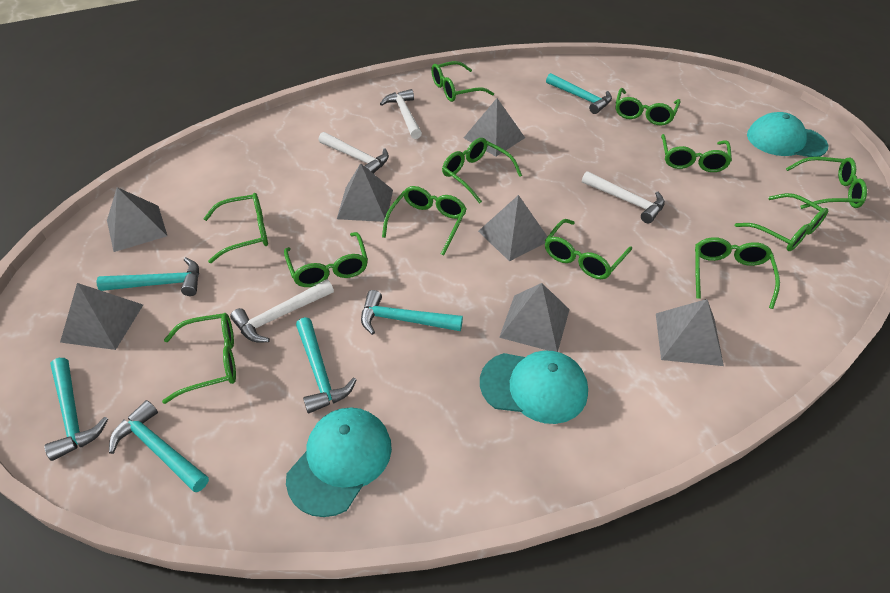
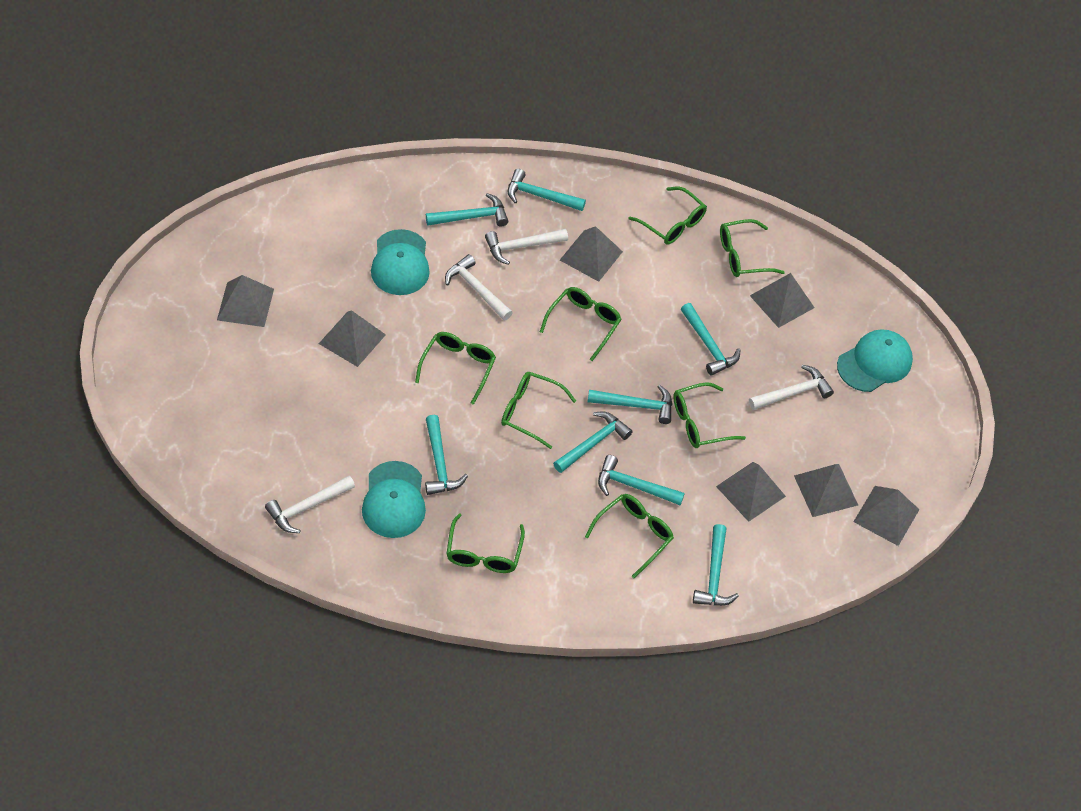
green glasses: 12 -> 8
turquoise hammer: 6 -> 8

